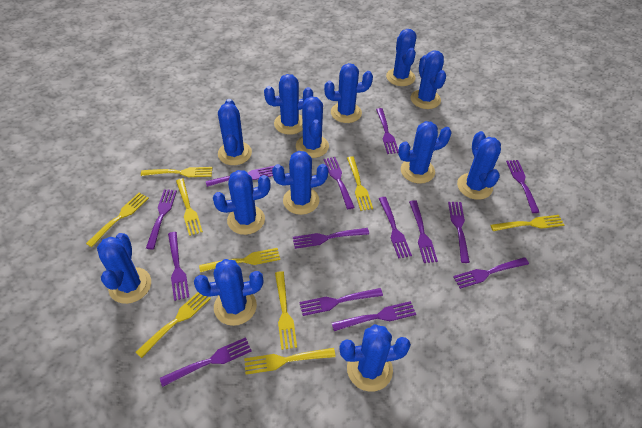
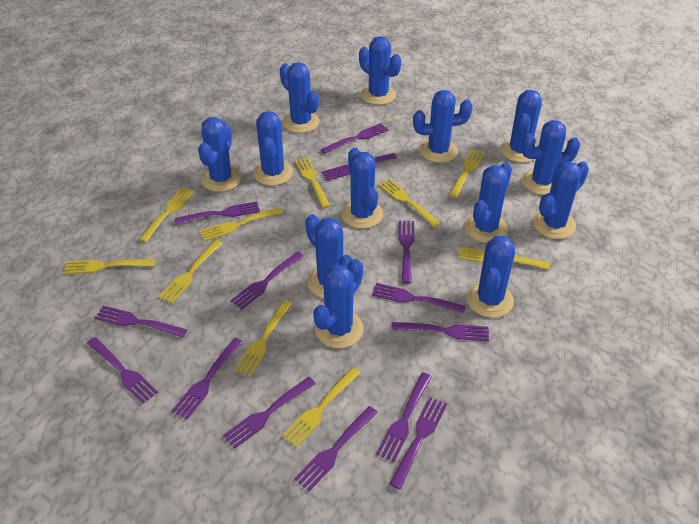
yellow fork: 9 -> 10

